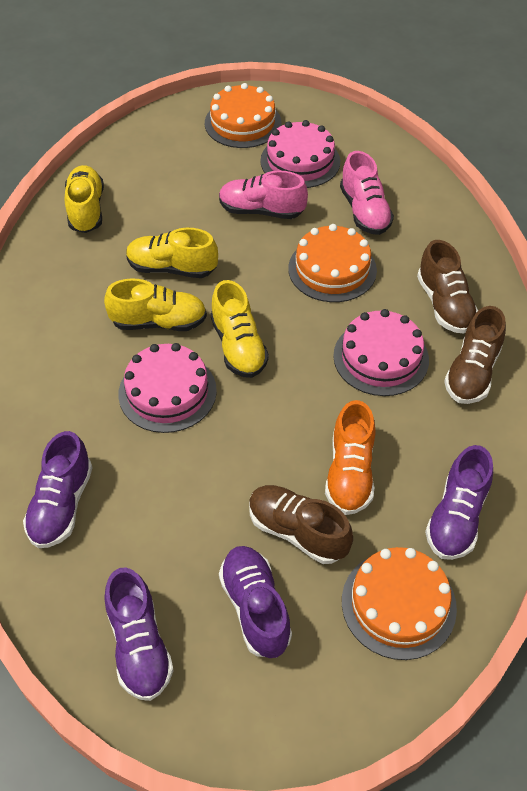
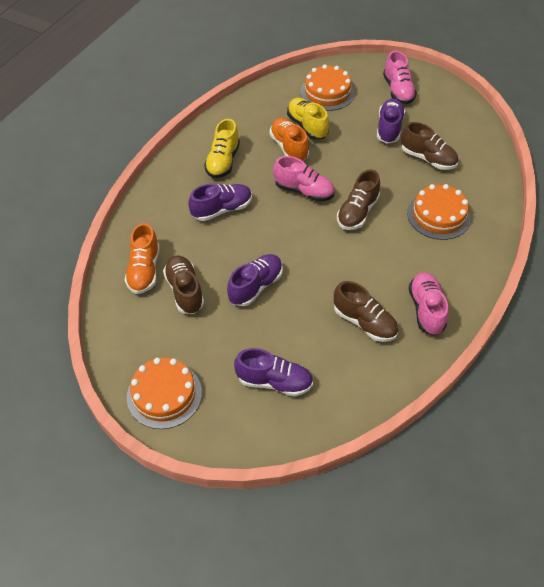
brown shoe: 3 -> 4
orange shoe: 1 -> 2
pink cake: 3 -> 0
pink shoe: 2 -> 3
yellow shoe: 4 -> 2

